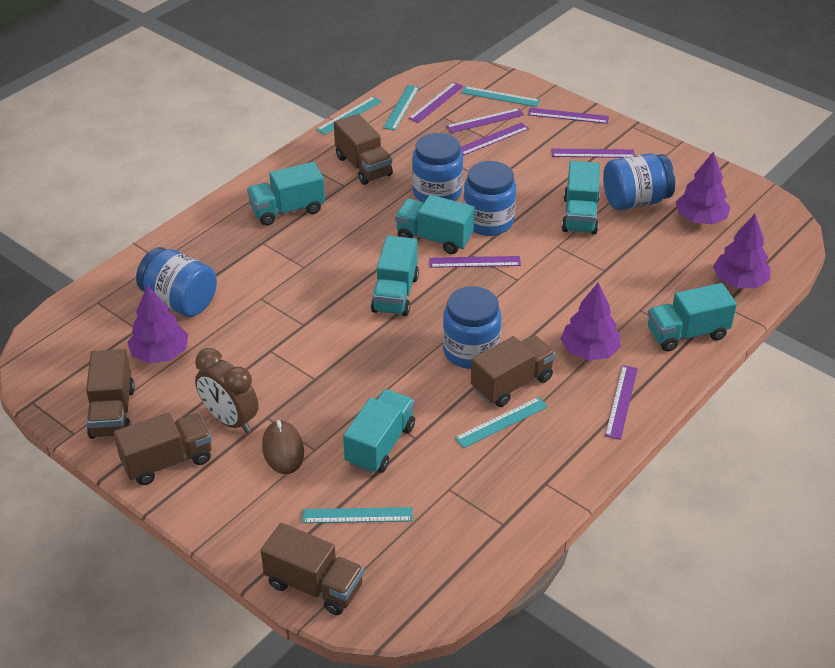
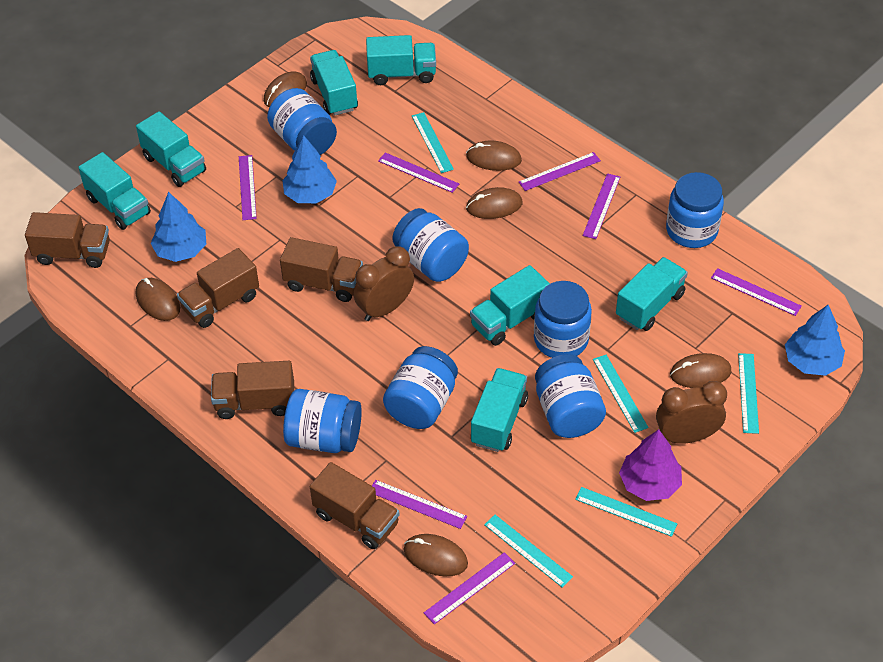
blue jar: 5 -> 7
blue tree: 0 -> 3
brown clock: 1 -> 2
brown mouse: 1 -> 6
purple tree: 4 -> 1
turquoise truck: 6 -> 7

